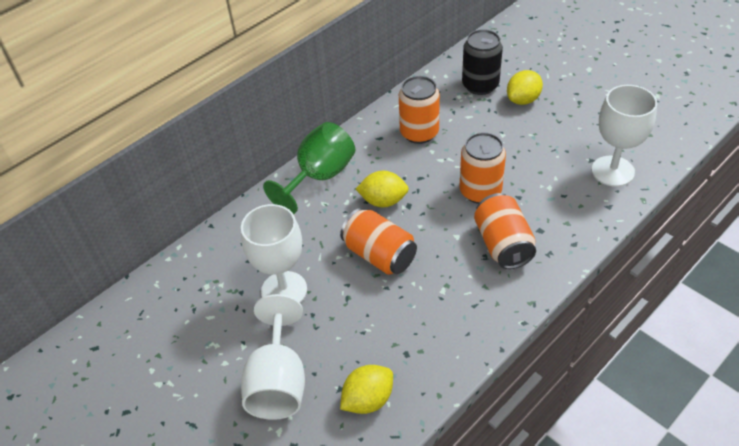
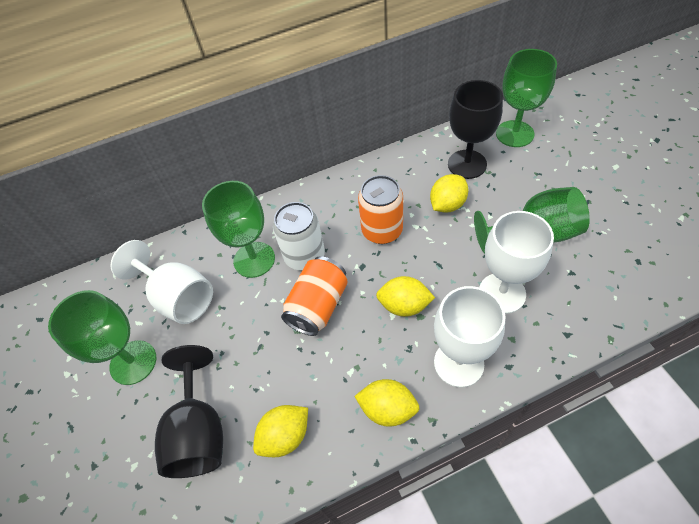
black can: 1 -> 0
black goblet: 0 -> 2
green goblet: 1 -> 4
orange can: 4 -> 2
white can: 0 -> 1
yellow lemon: 3 -> 4

